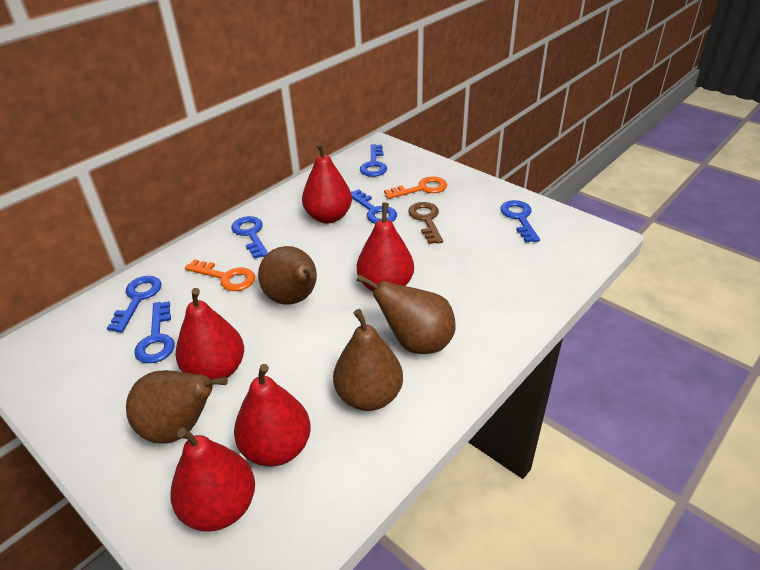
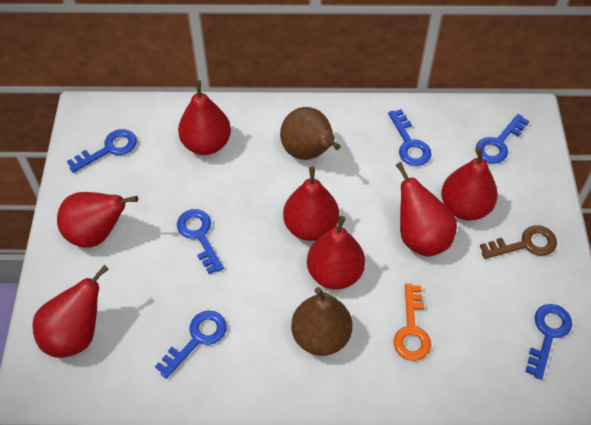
brown pear: 4 -> 2
orange key: 2 -> 1
red pear: 5 -> 7

